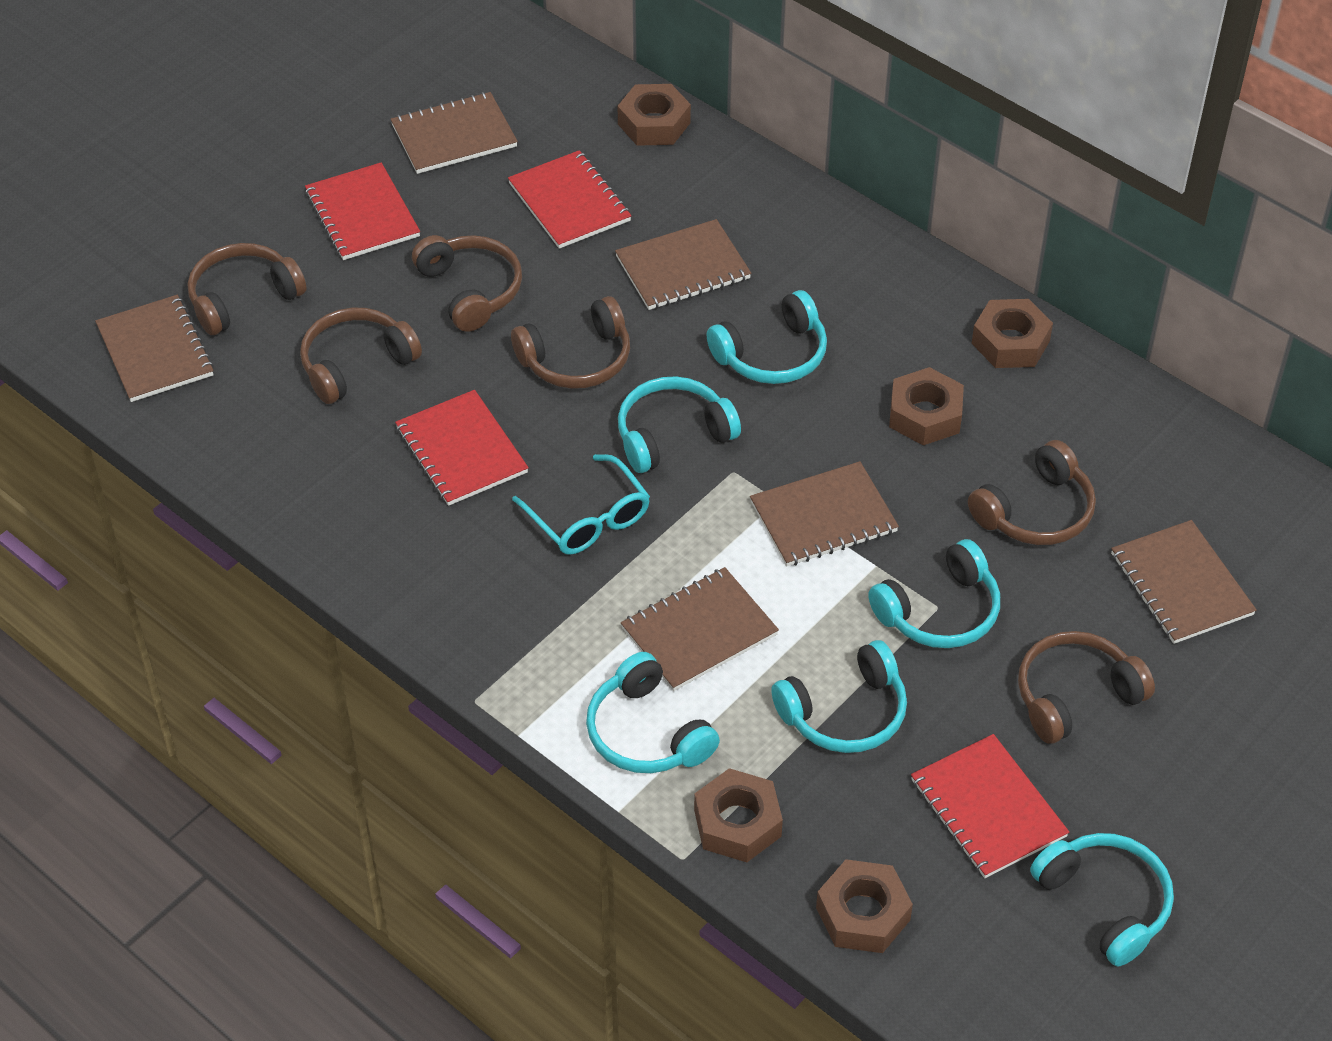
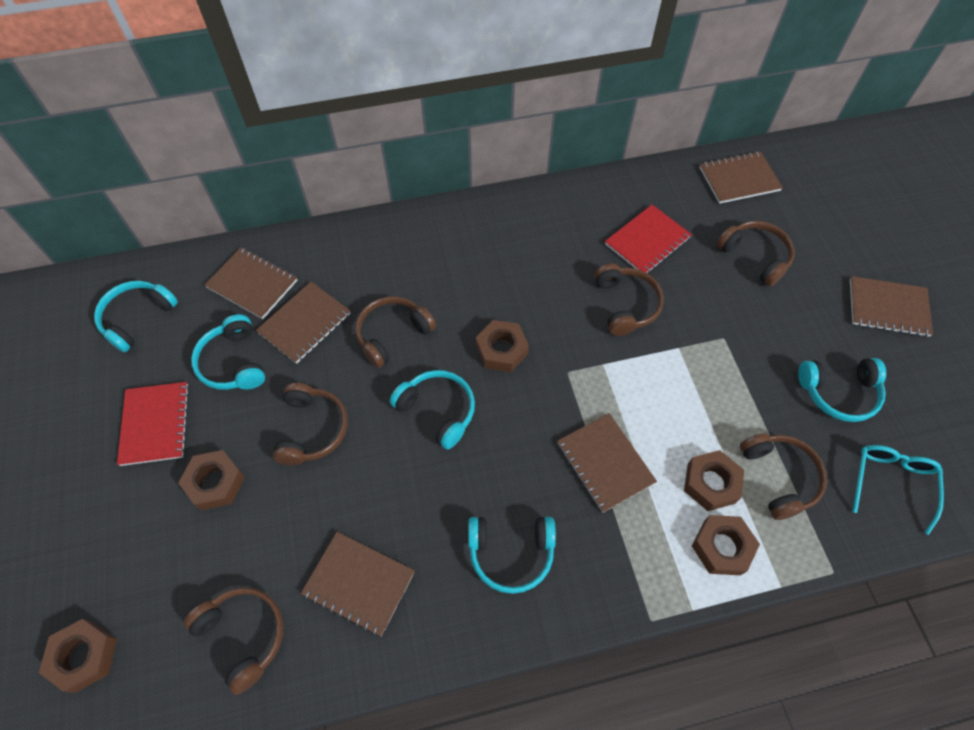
red notebook: 4 -> 2
turquoise headphones: 6 -> 5

